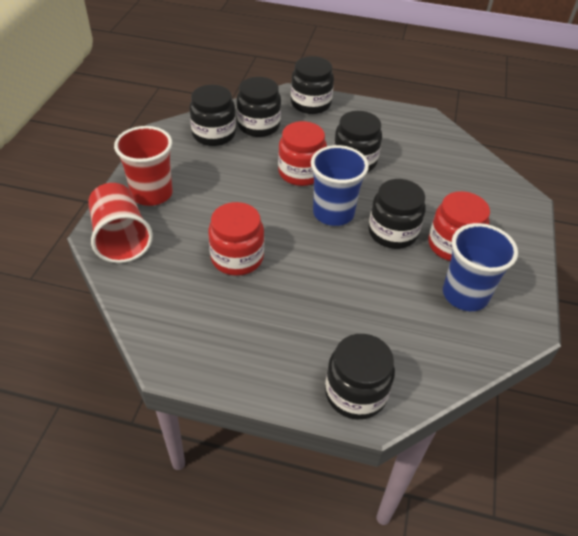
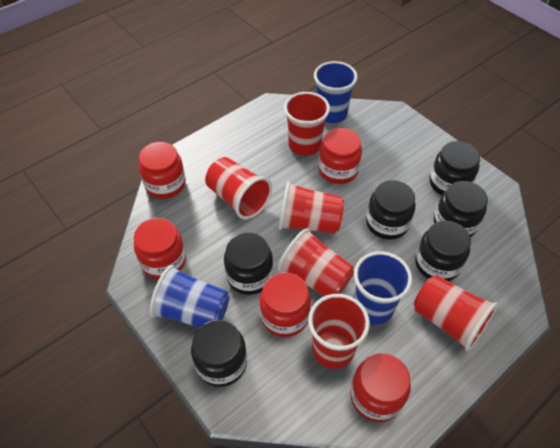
blue cup: 2 -> 3
red cup: 2 -> 6
red jar: 3 -> 5

